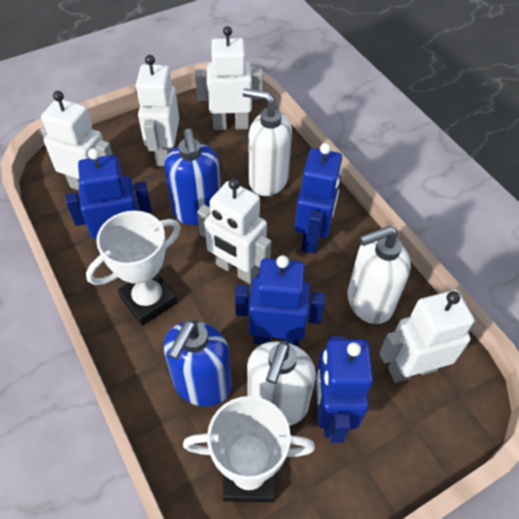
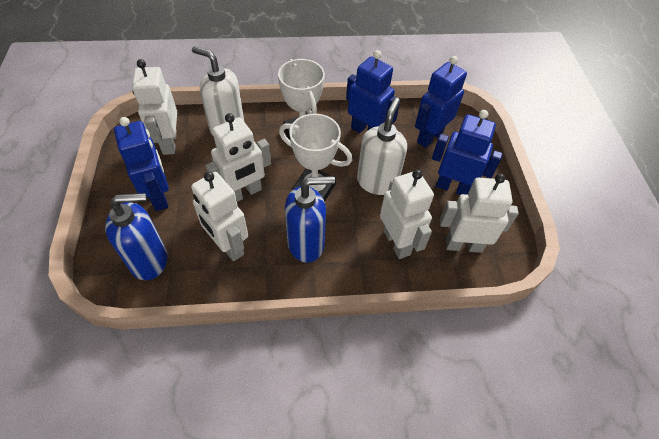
white soap dispenser: 3 -> 2

